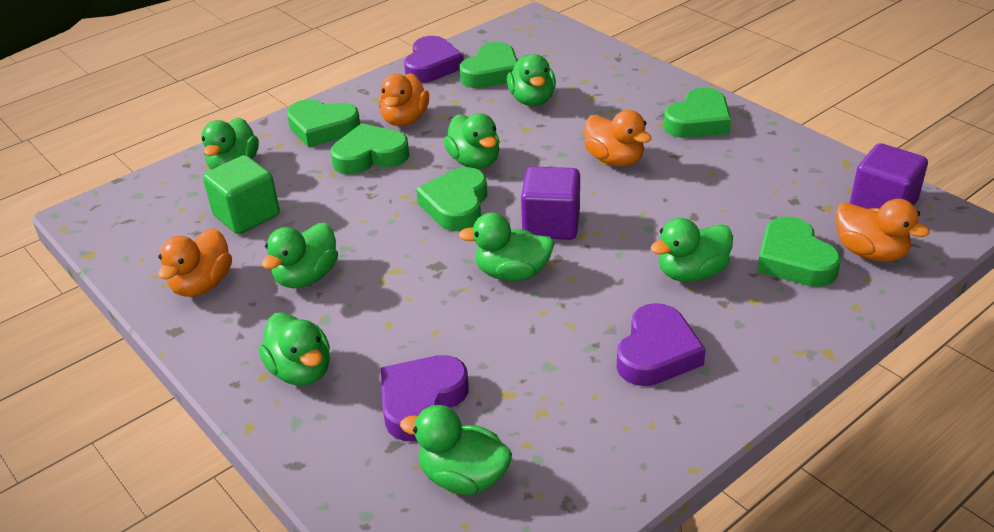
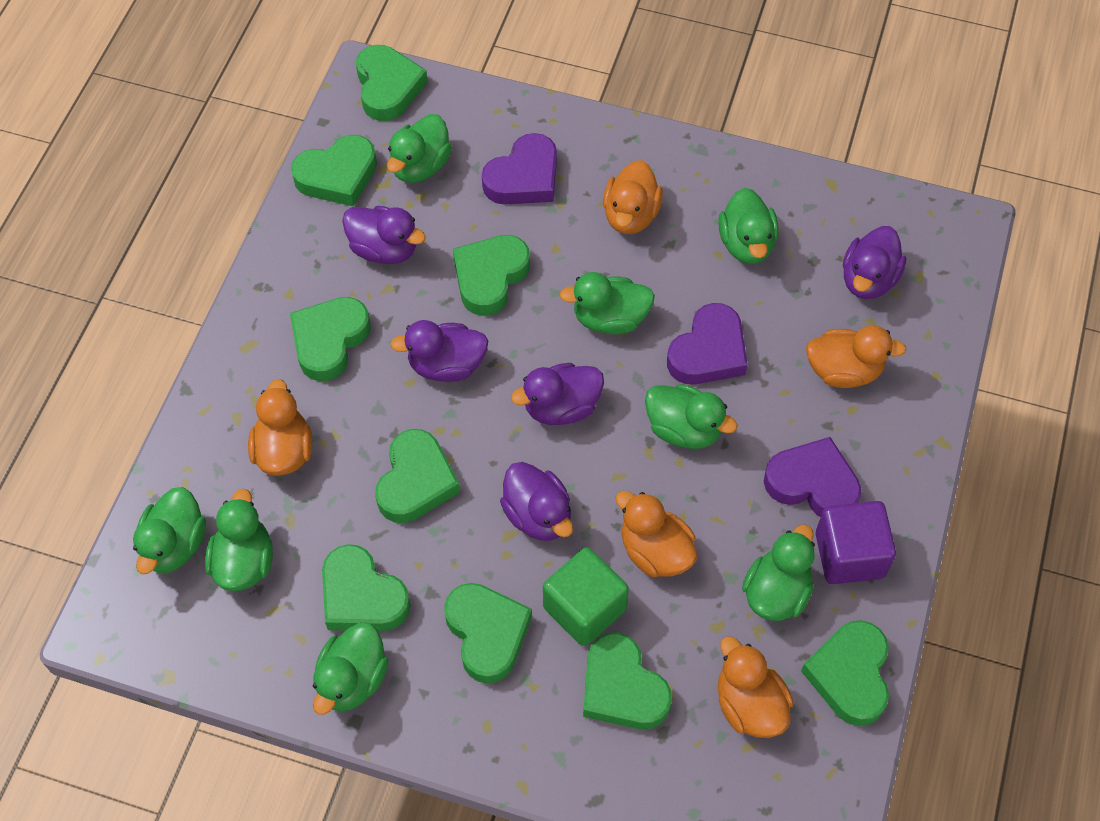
green heart: 6 -> 9
orange duck: 4 -> 5
purple cube: 2 -> 1
purple duck: 0 -> 5

